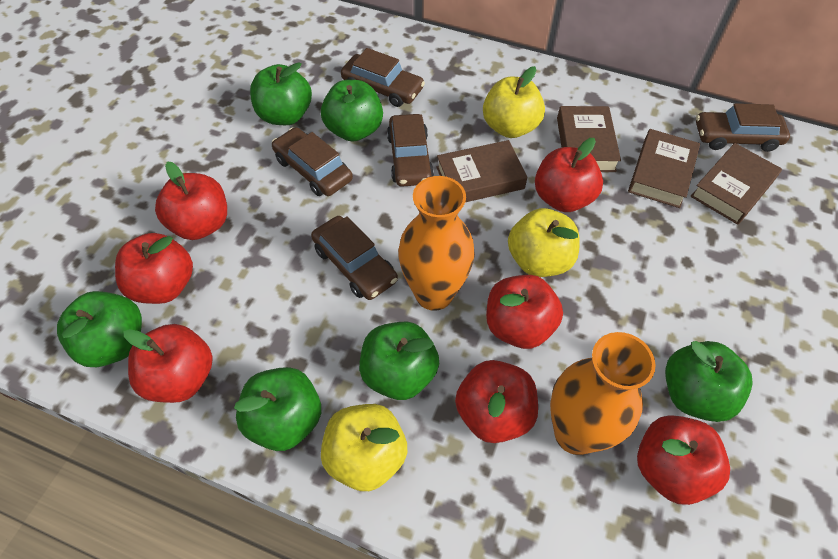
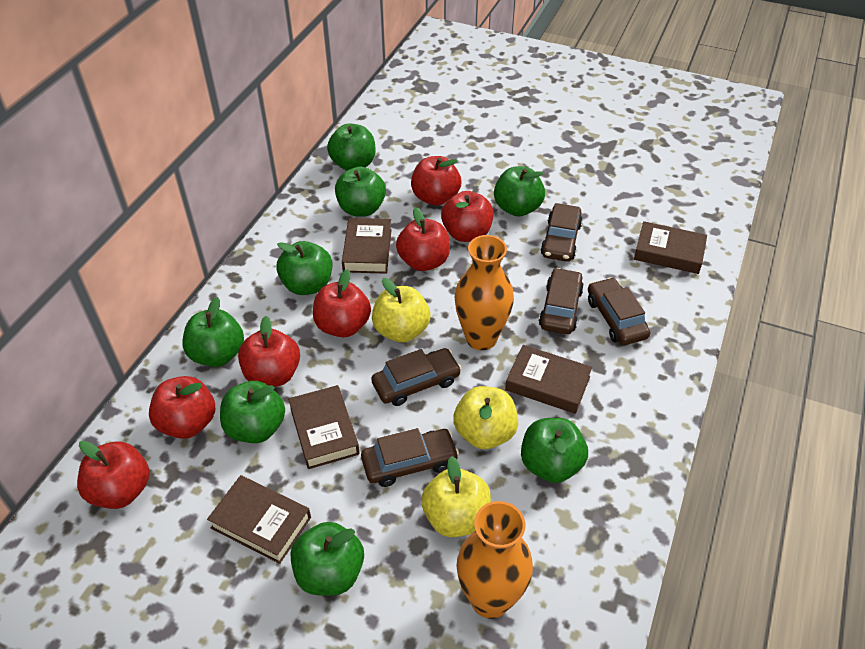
brown book: 4 -> 5
green apple: 6 -> 8

